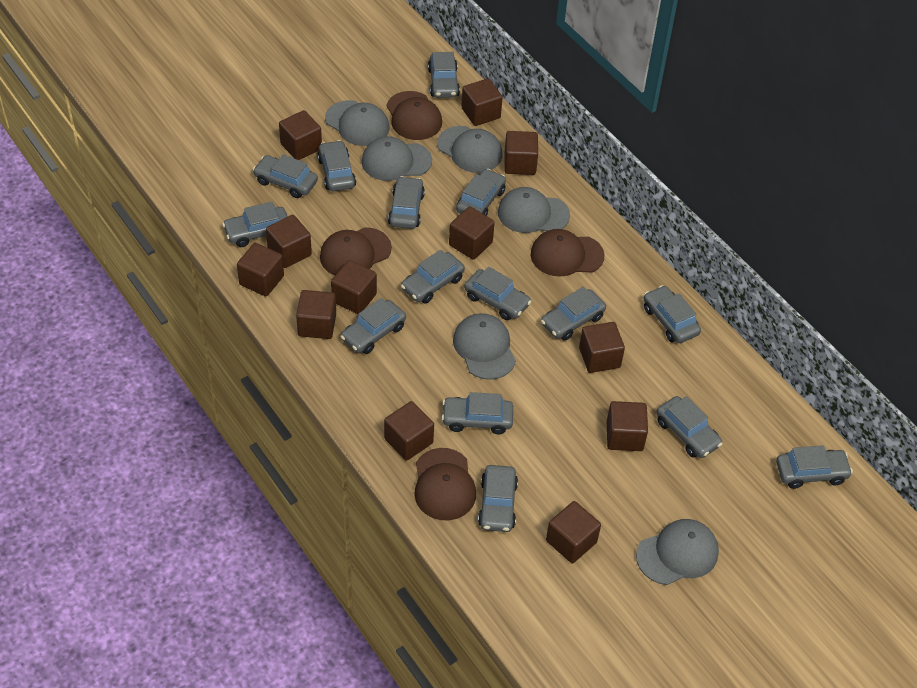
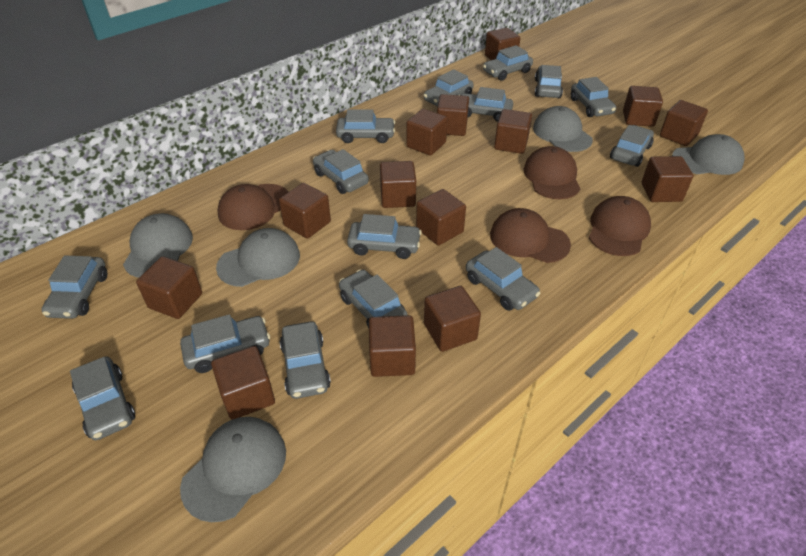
brown cube: 12 -> 14
grey cap: 6 -> 5

